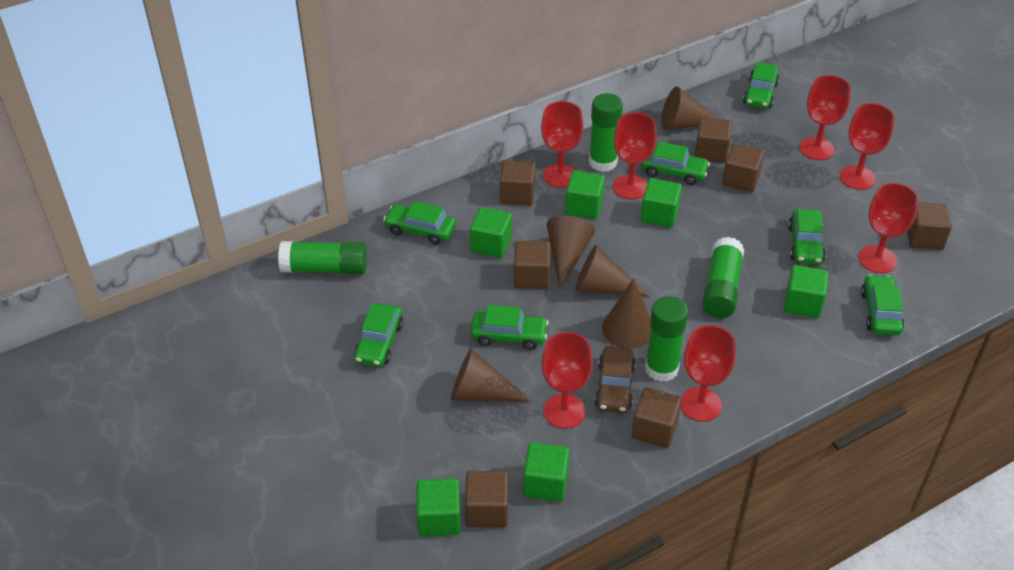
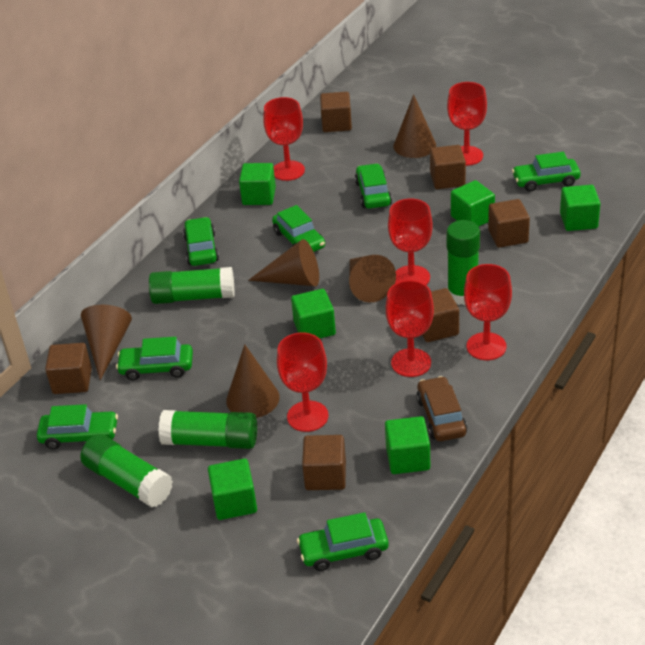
brown cube: 7 -> 6
red goblet: 7 -> 6

